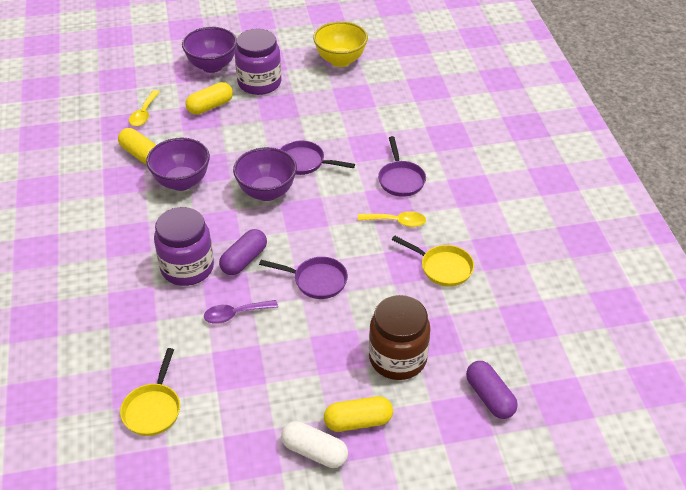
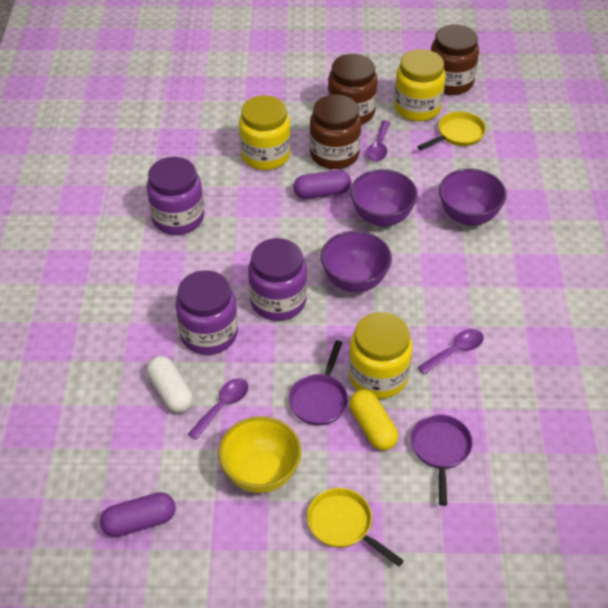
brown jar: 1 -> 3
purple jar: 2 -> 3
purple pan: 3 -> 2
purple spoon: 1 -> 3
yellow capsule: 3 -> 1
yellow jar: 0 -> 3
yellow spoon: 2 -> 0

